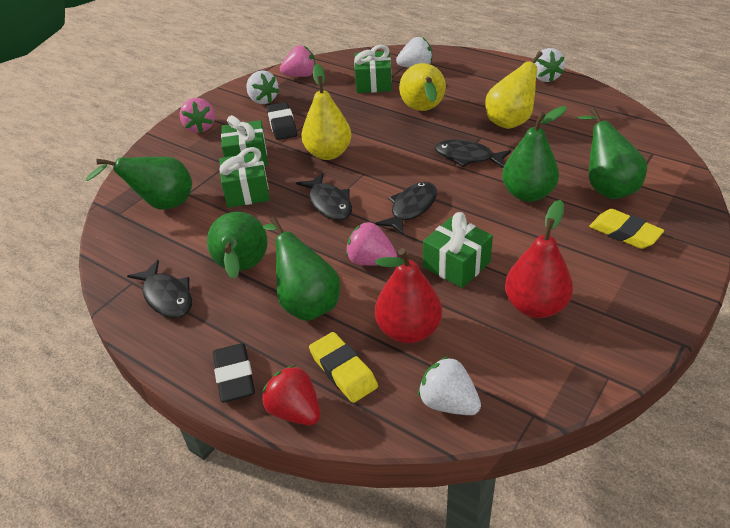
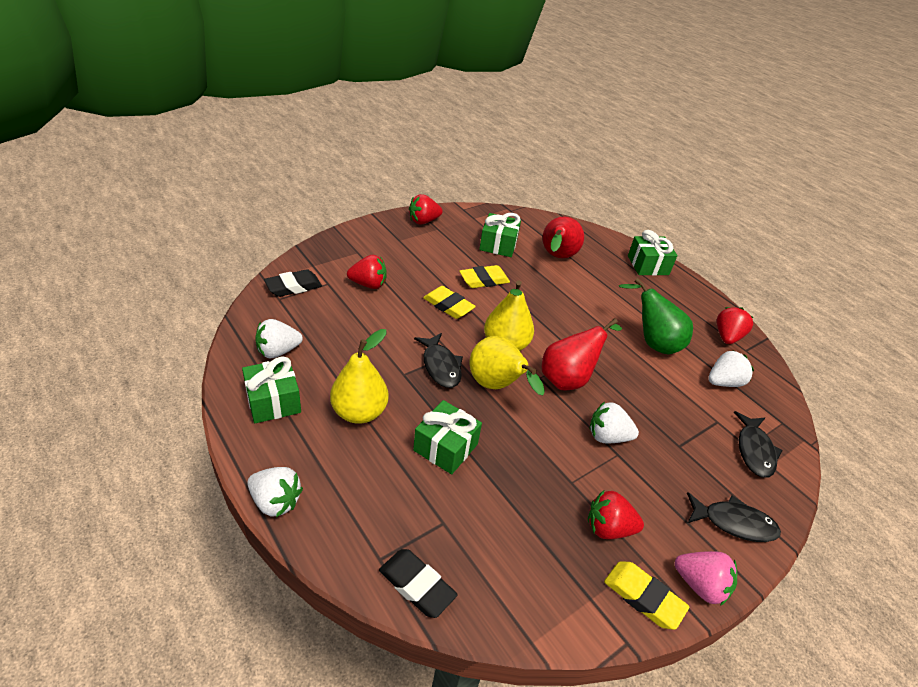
black fish: 4 -> 3
green pear: 5 -> 1
pink strawberry: 3 -> 1
red strawberry: 1 -> 4
yellow eraser: 2 -> 3

